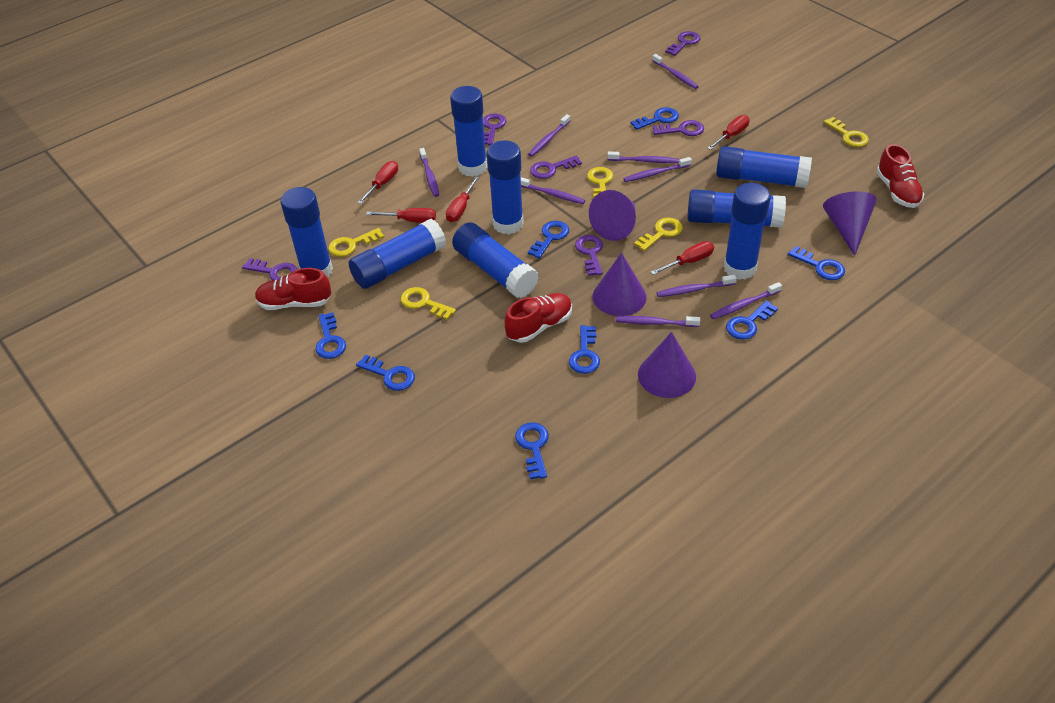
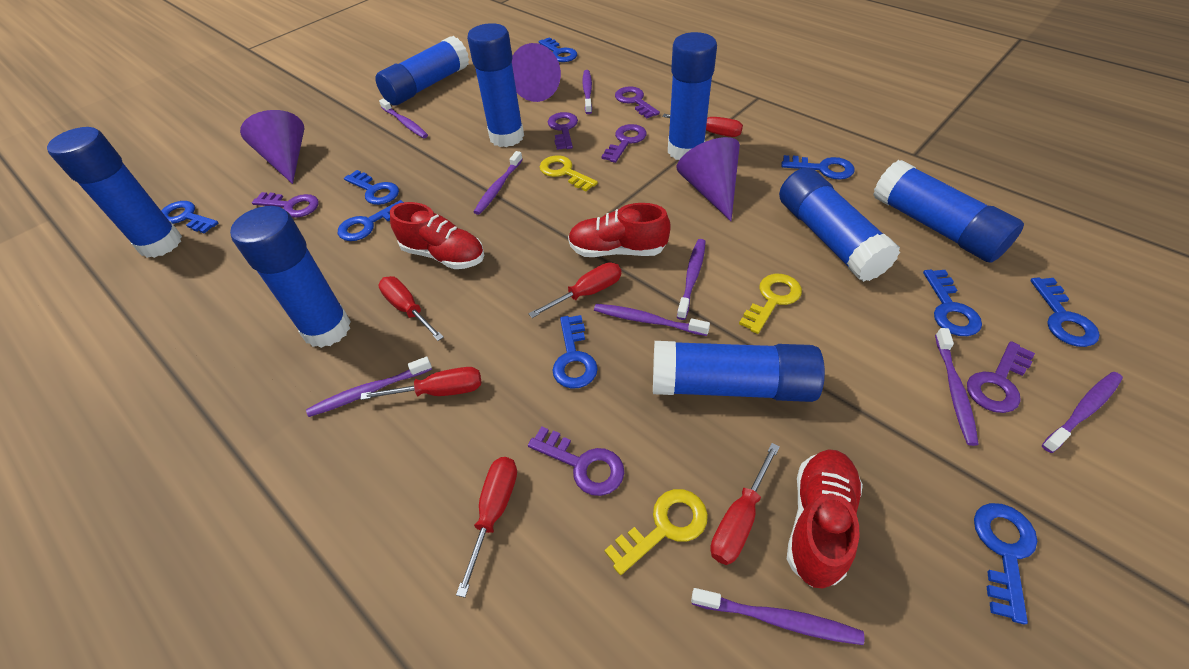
blue key: 8 -> 9
purple cone: 4 -> 3
red screwdriver: 5 -> 6
yellow key: 5 -> 3

